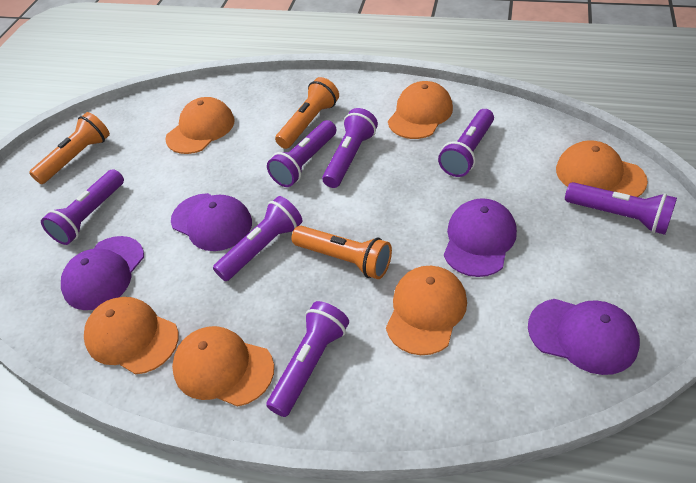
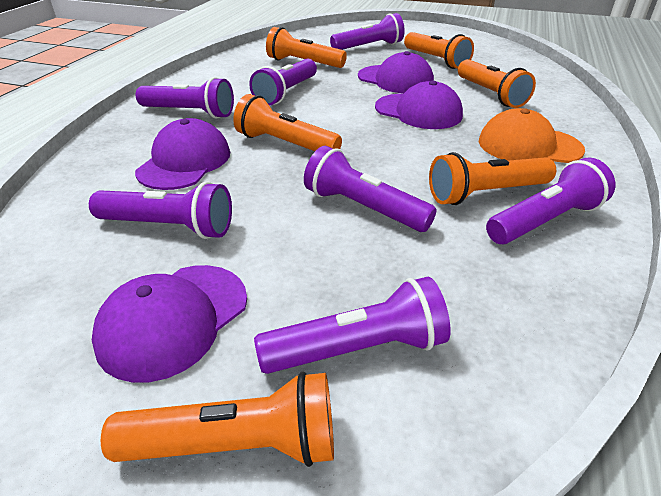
orange cap: 6 -> 1
orange flashlight: 3 -> 6

